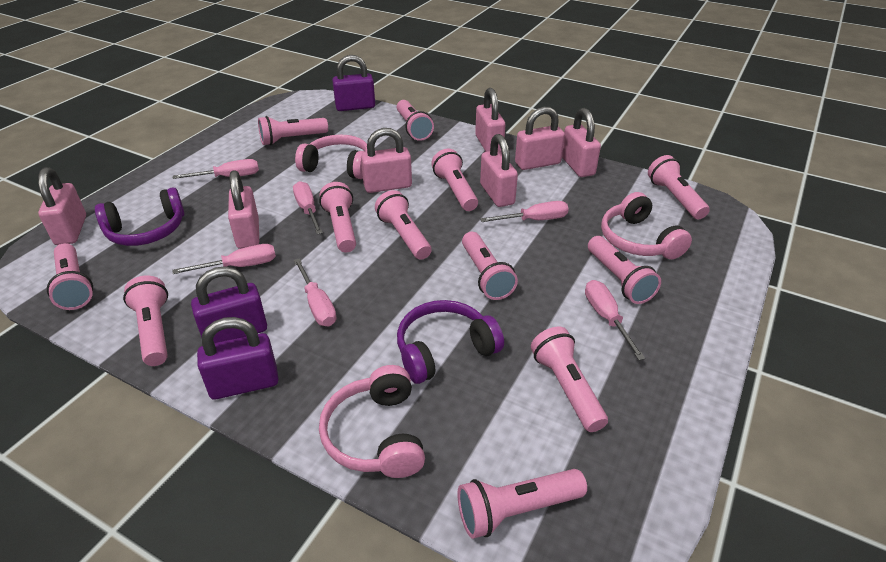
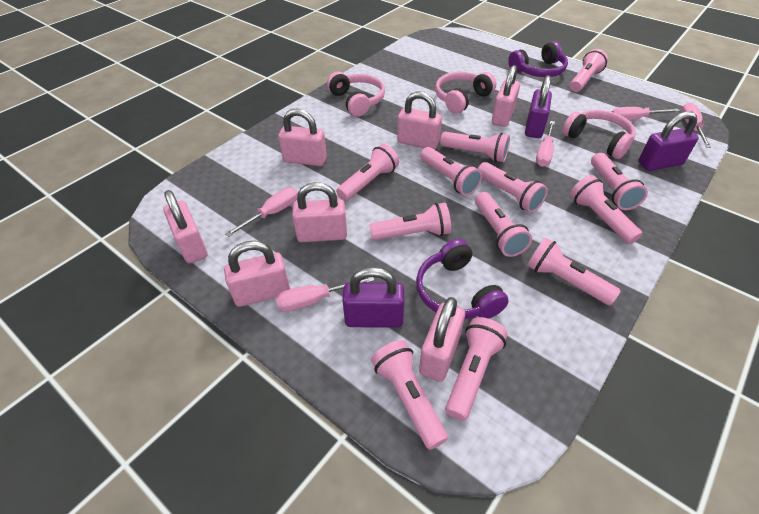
pink screwdriver: 6 -> 5

